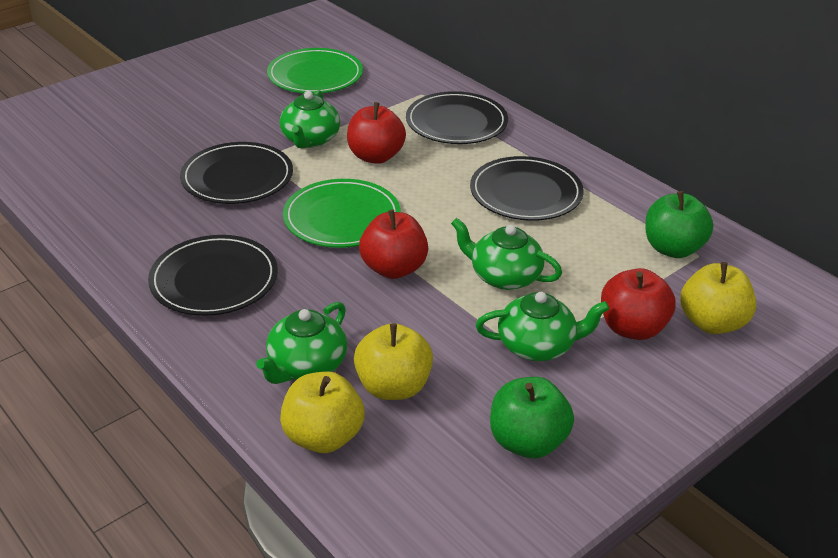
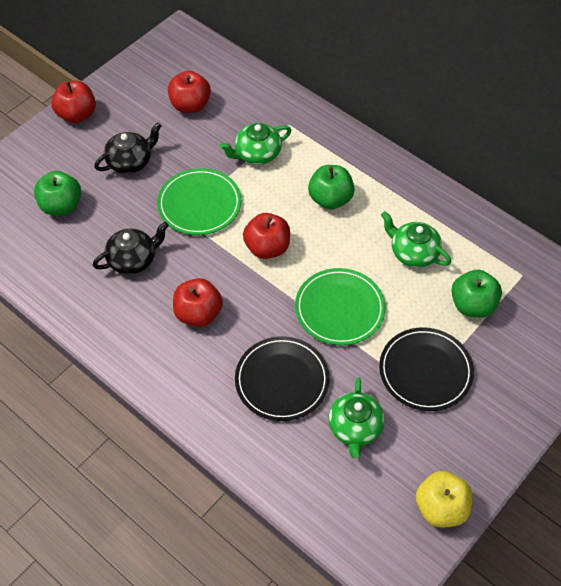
black plate: 4 -> 2
black teapot: 0 -> 2
green apple: 2 -> 3
green teapot: 4 -> 3
red apple: 3 -> 4
yellow apple: 3 -> 1

